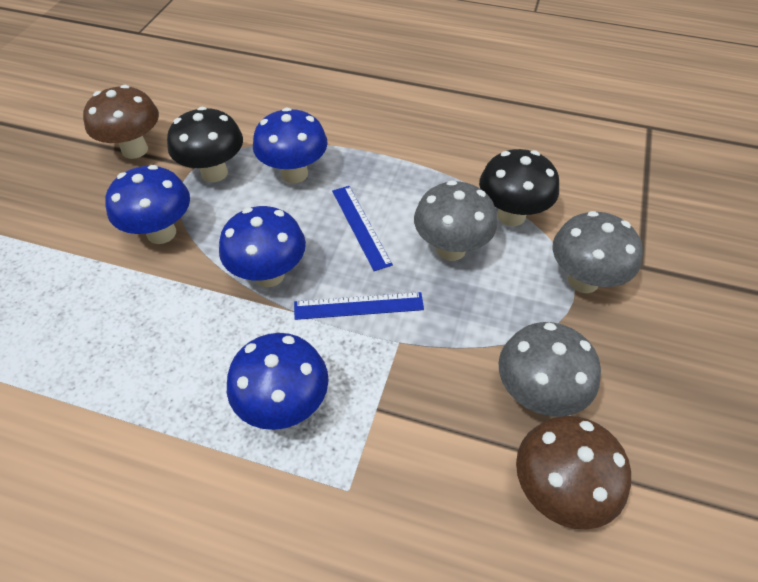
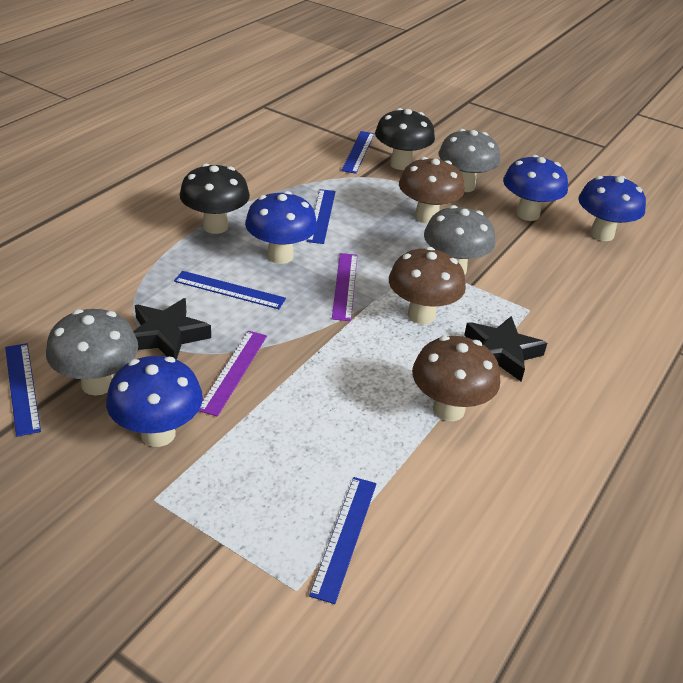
black star: 0 -> 2
blue ruler: 2 -> 5
brown mushroom: 2 -> 3
purple ruler: 0 -> 2

